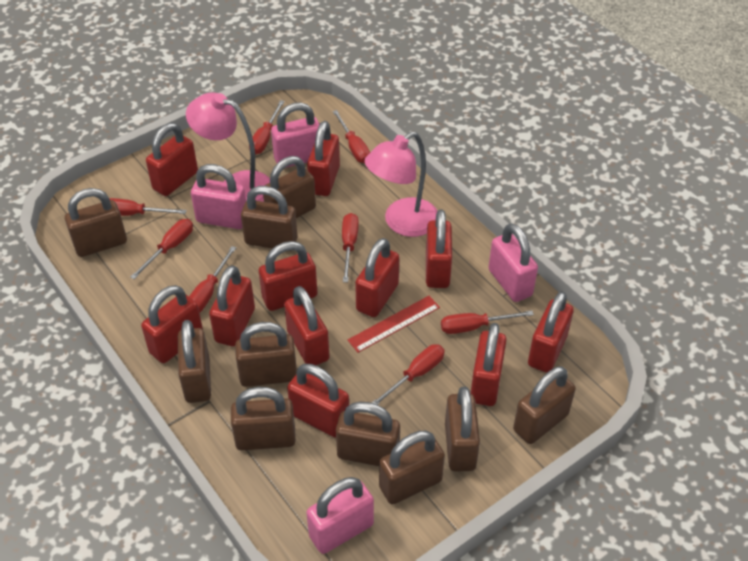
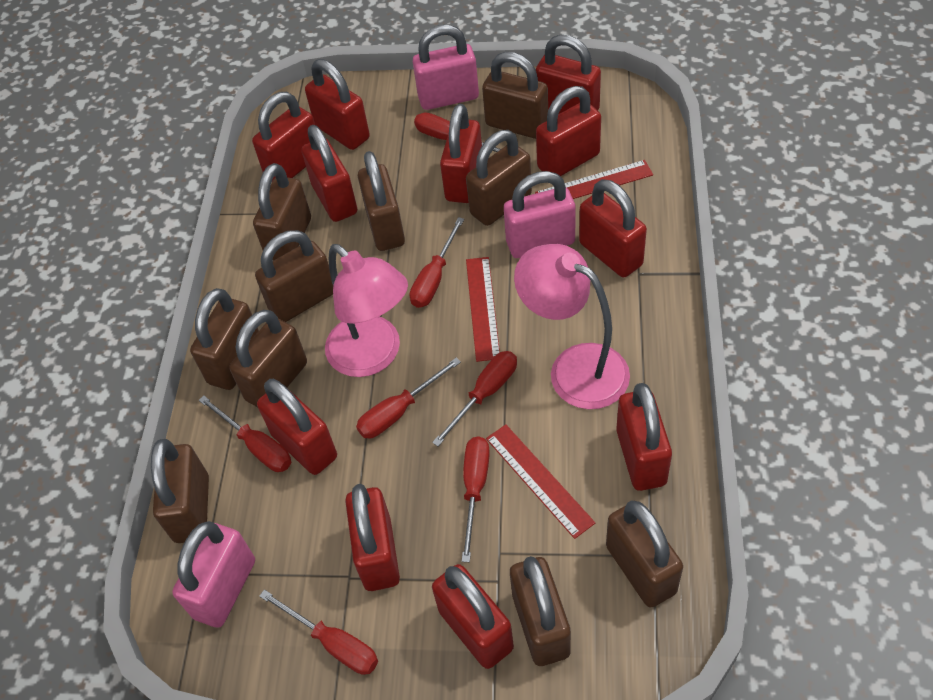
pink padlock: 4 -> 3
red ruler: 1 -> 3
red screwdriver: 8 -> 7

